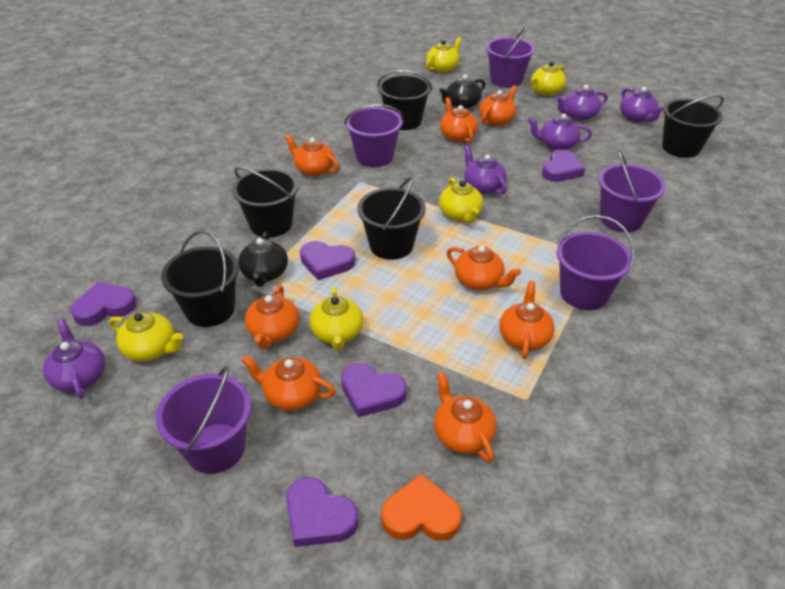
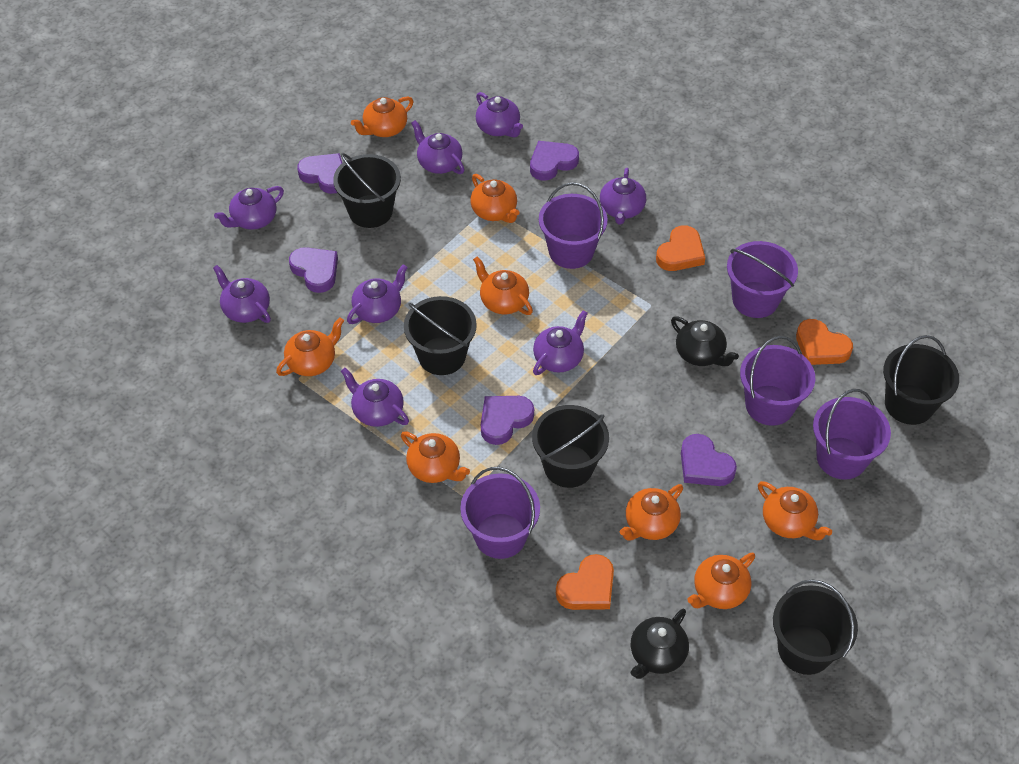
orange heart: 1 -> 3
purple teapot: 5 -> 8
yellow teapot: 5 -> 0

